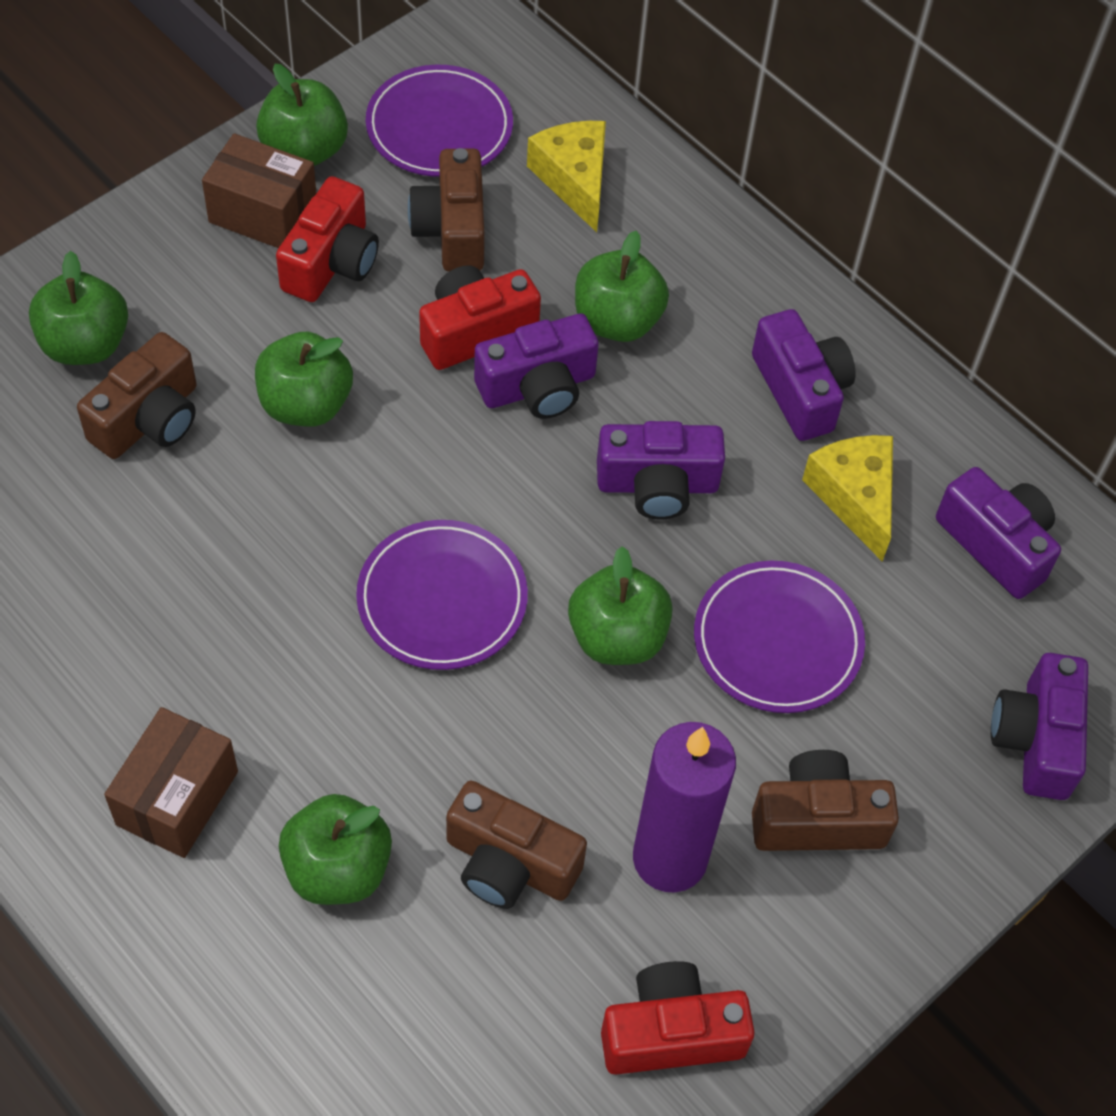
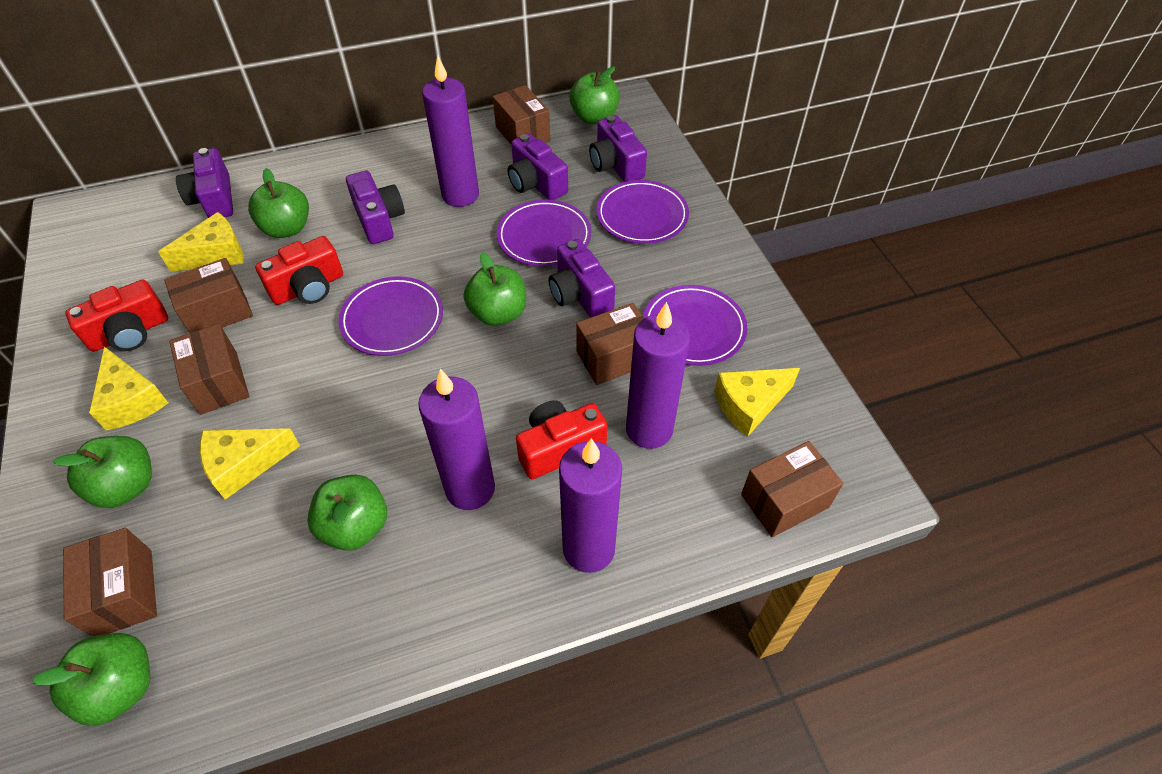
brown box: 2 -> 6
brown camera: 4 -> 0
purple candle: 1 -> 4
purple plate: 3 -> 4
yellow cheese: 2 -> 4

